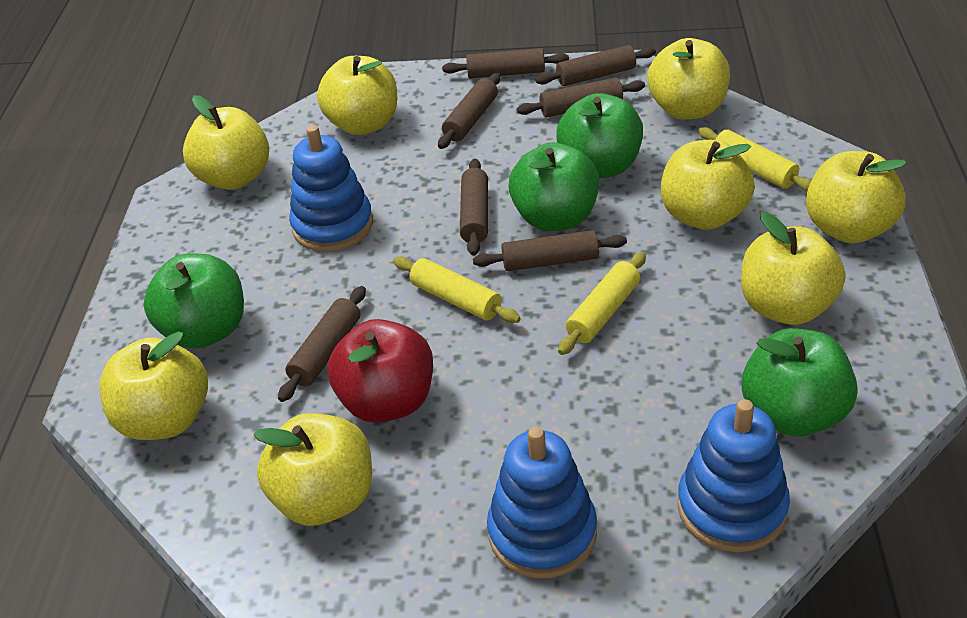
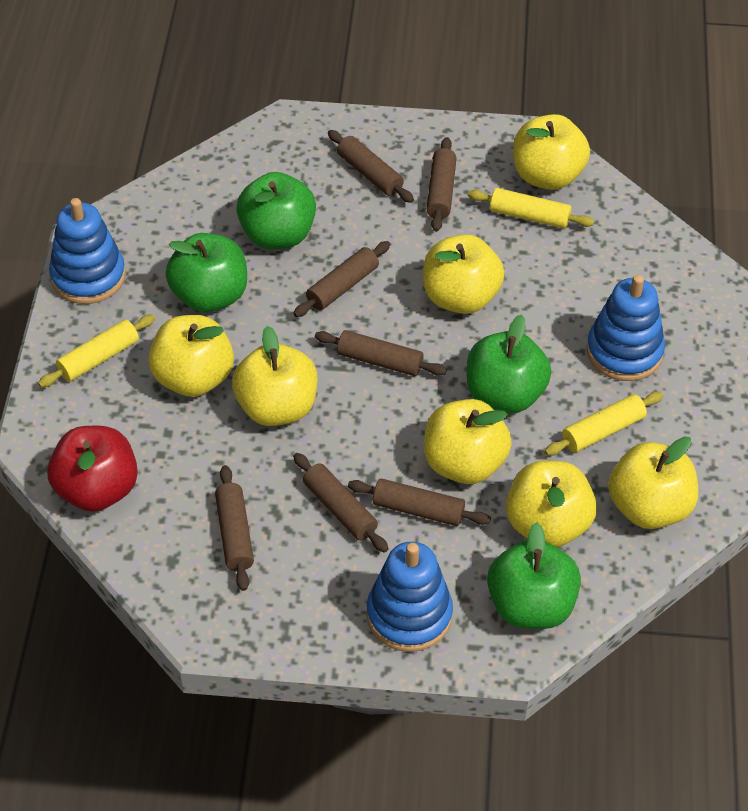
yellow apple: 8 -> 7

